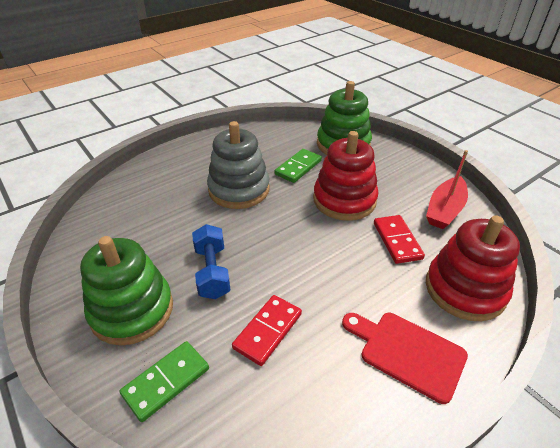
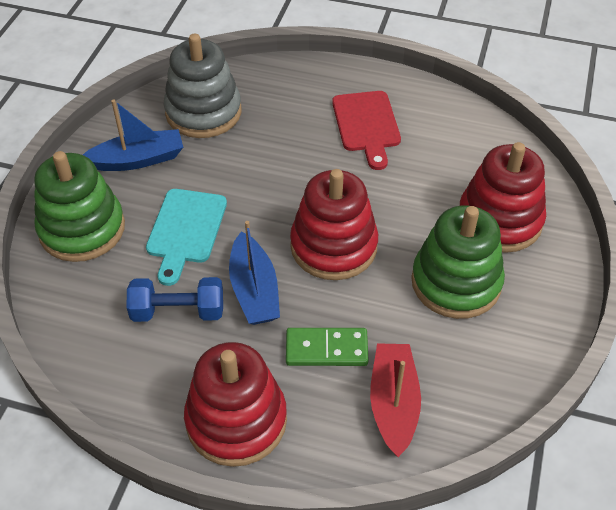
blue boat: 0 -> 2
green domino: 2 -> 1
red domino: 2 -> 0
red stacking toy: 2 -> 3
turquoise cutting board: 0 -> 1

